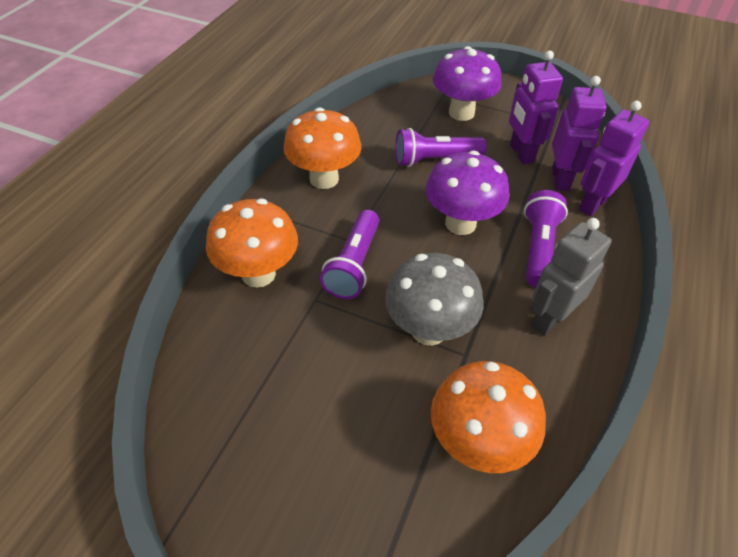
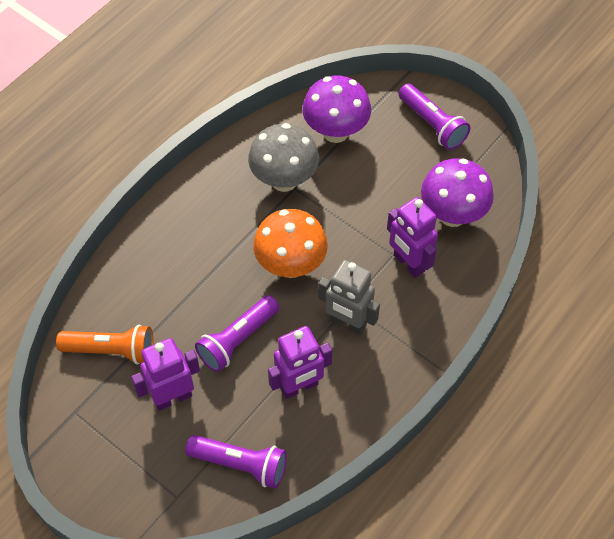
orange flashlight: 0 -> 1
orange mushroom: 3 -> 1

